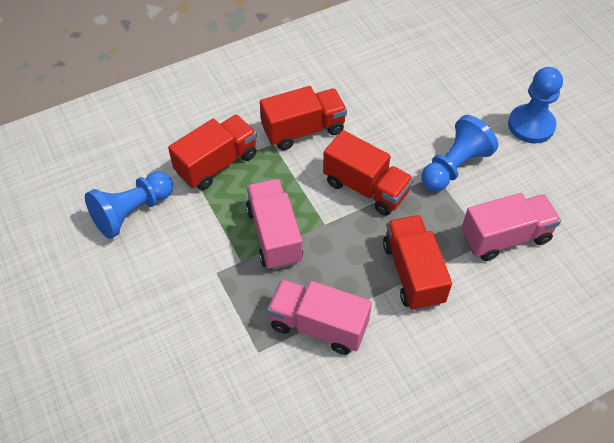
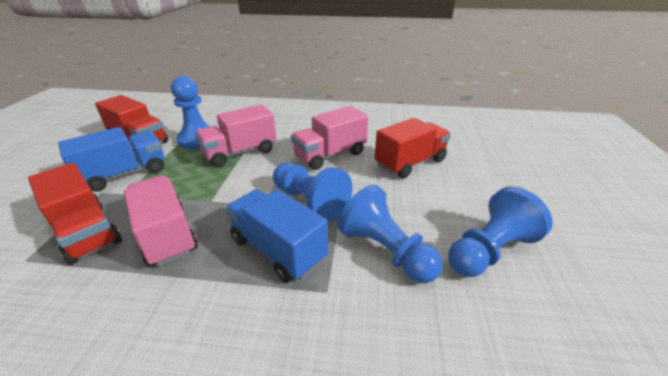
blue pawn: 3 -> 4
blue truck: 0 -> 2
red truck: 4 -> 3

